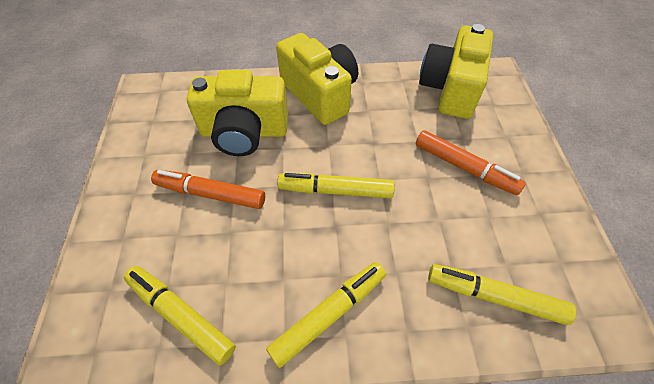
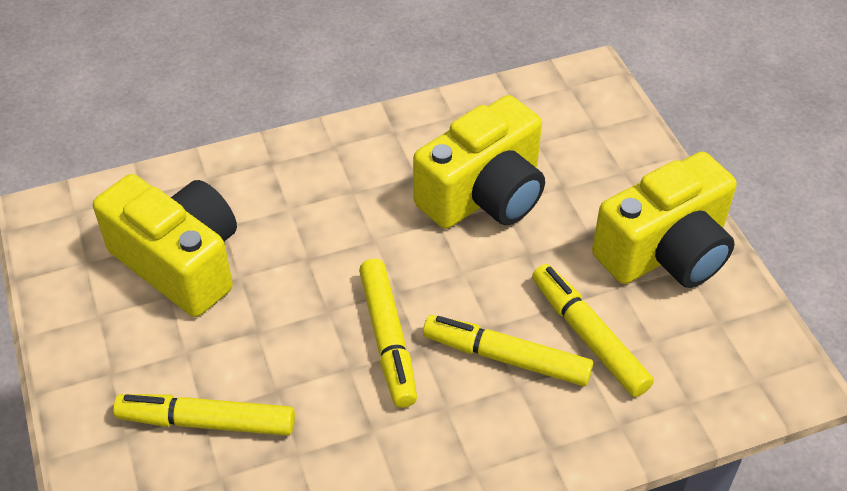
orange marker: 2 -> 0

